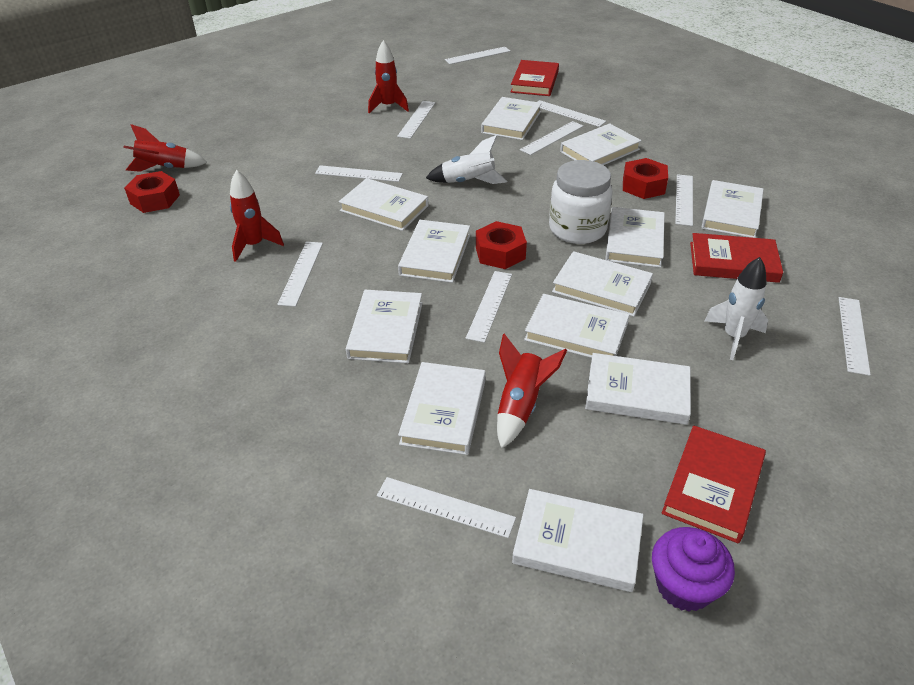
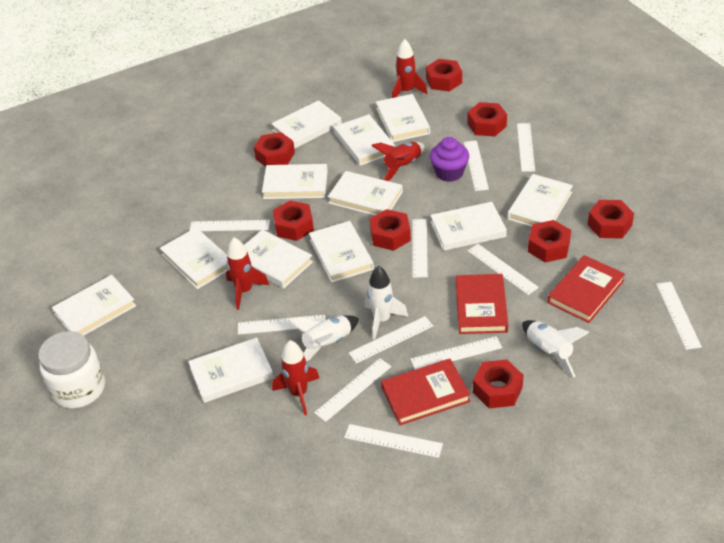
red nut: 3 -> 8
white rocket: 2 -> 3
white ruler: 10 -> 11

